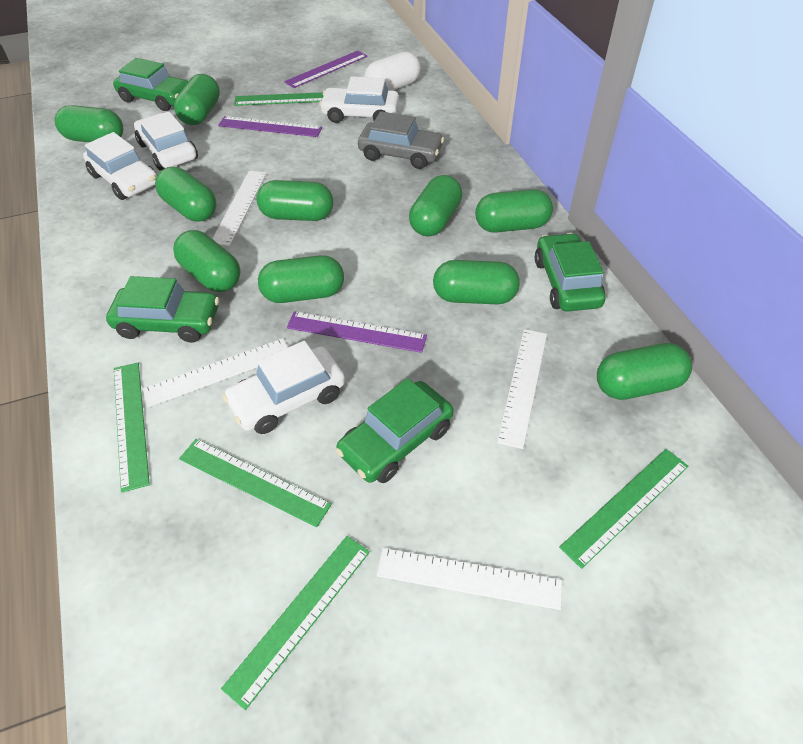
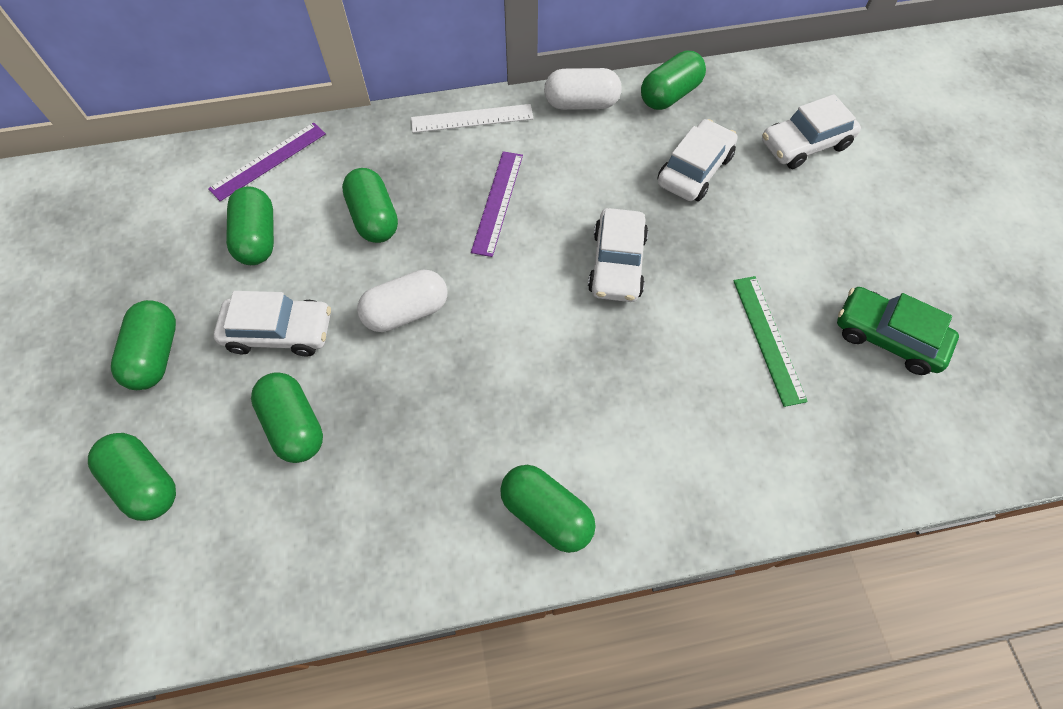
green capsule: 10 -> 7
green car: 4 -> 1
green ruler: 5 -> 1
grey car: 1 -> 0
purple ruler: 3 -> 2
white capsule: 1 -> 2
white ruler: 4 -> 1

